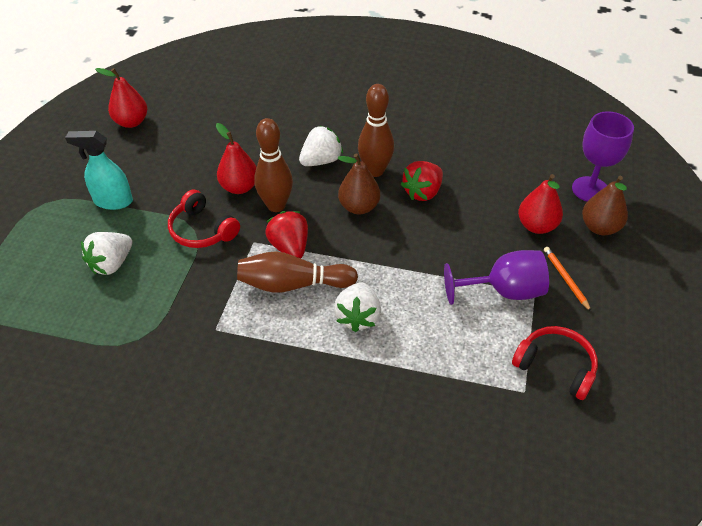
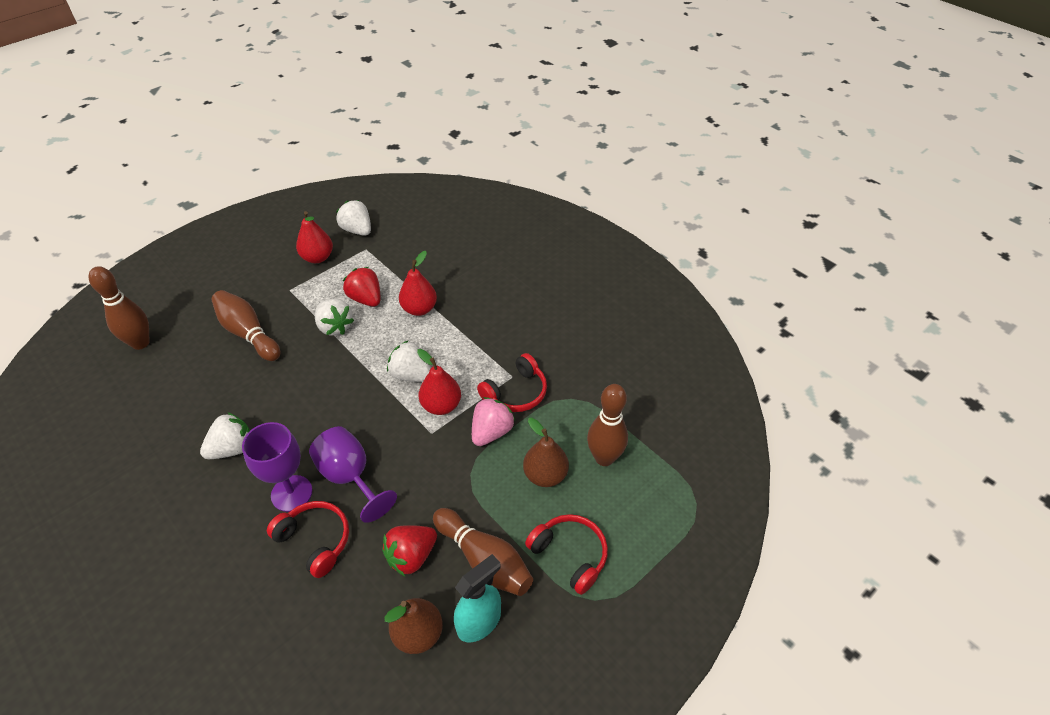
brown bowling pin: 3 -> 4
orange pencil: 1 -> 0
pink strawberry: 0 -> 1
red headphones: 2 -> 3
white strawberry: 3 -> 4

